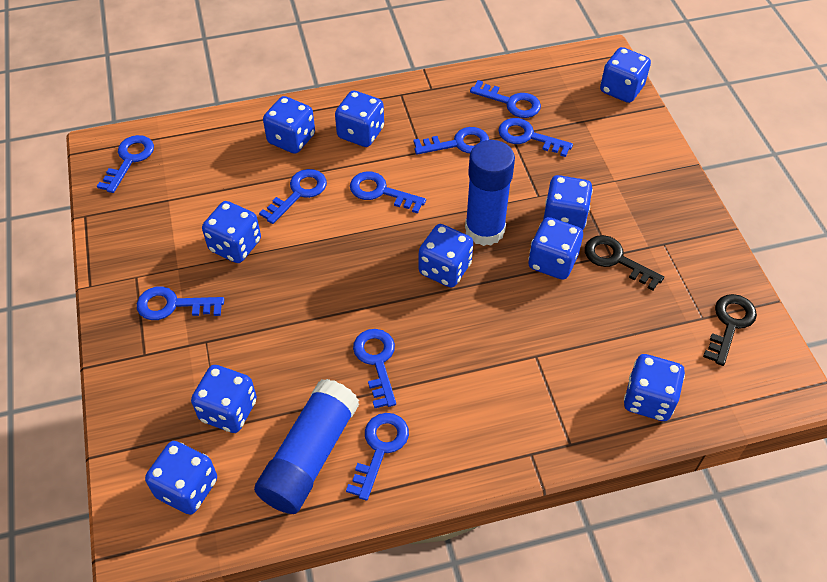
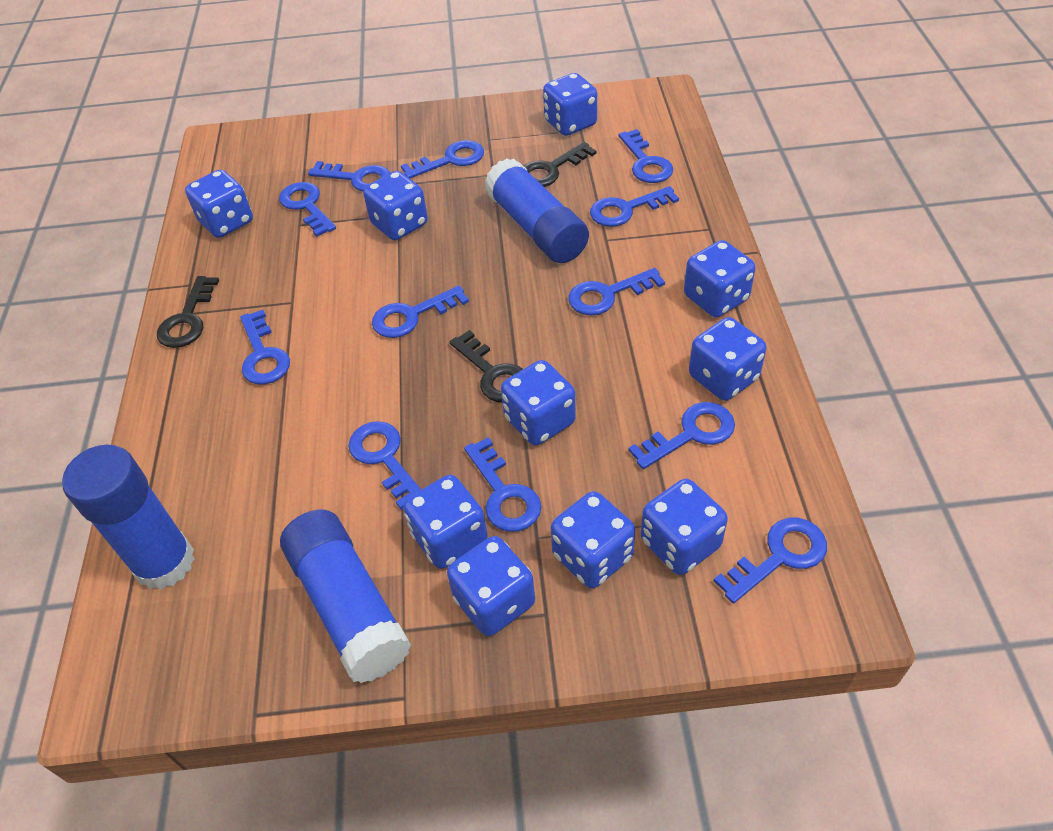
black key: 2 -> 3
blue glue stick: 2 -> 3
blue key: 9 -> 12

